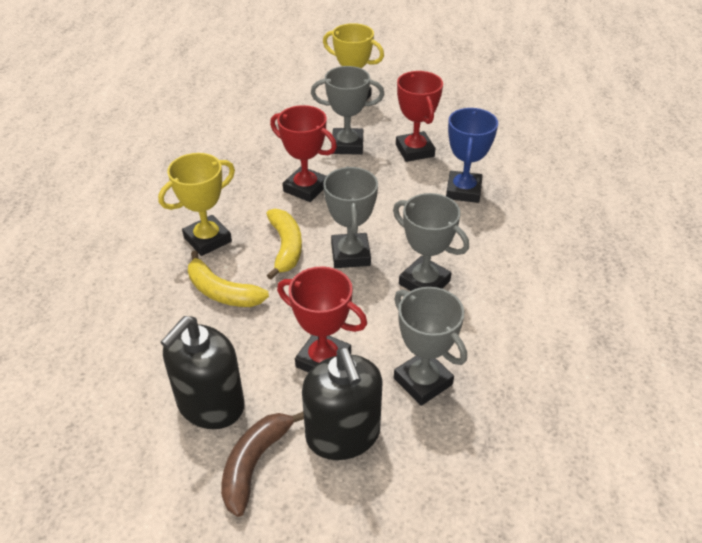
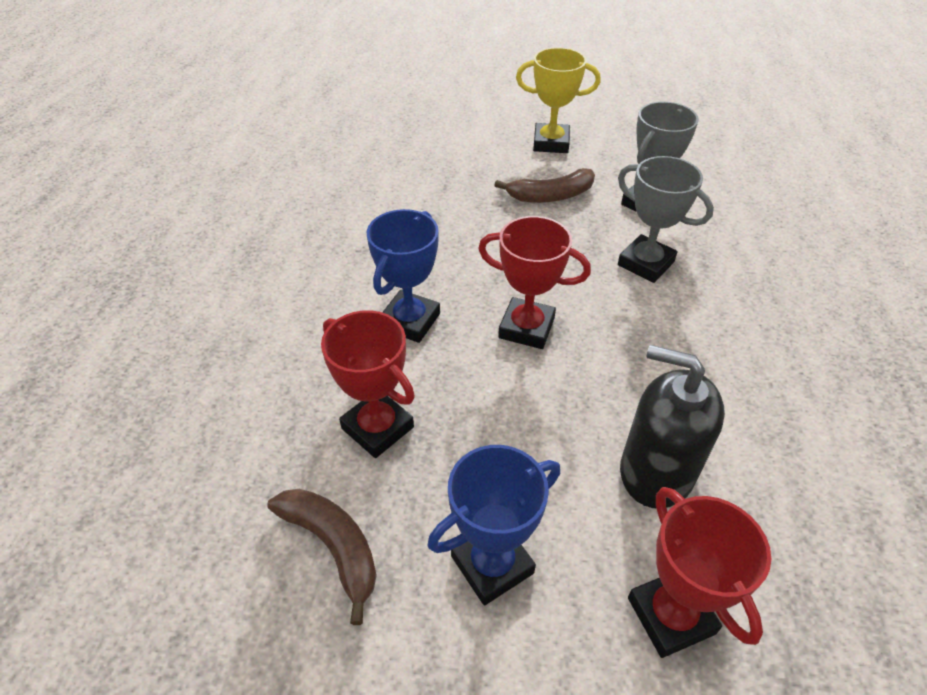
black soap dispenser: 2 -> 1
blue trophy: 1 -> 2
brown banana: 1 -> 2
grey trophy: 4 -> 2
yellow banana: 2 -> 0
yellow trophy: 2 -> 1

